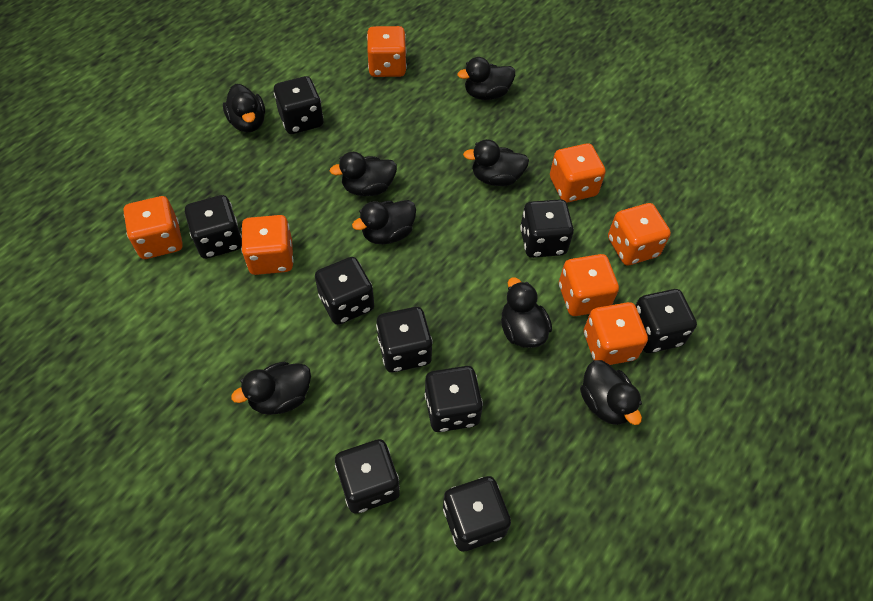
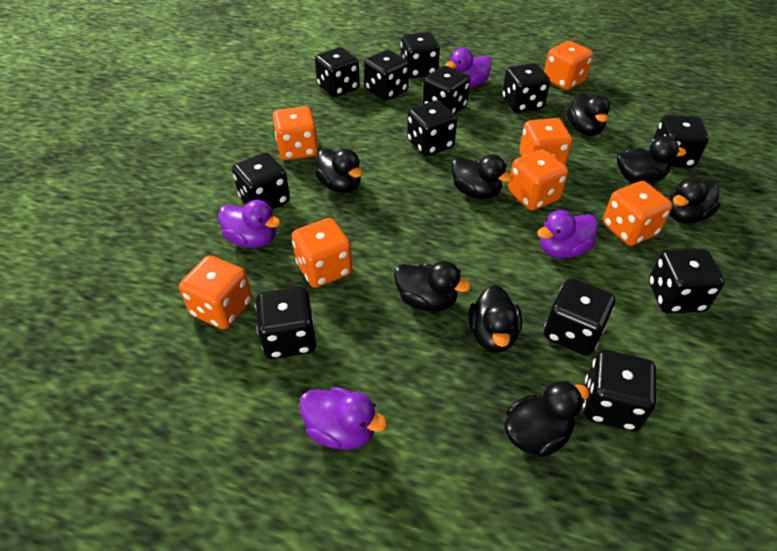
black dice: 9 -> 12
purple duck: 0 -> 4

